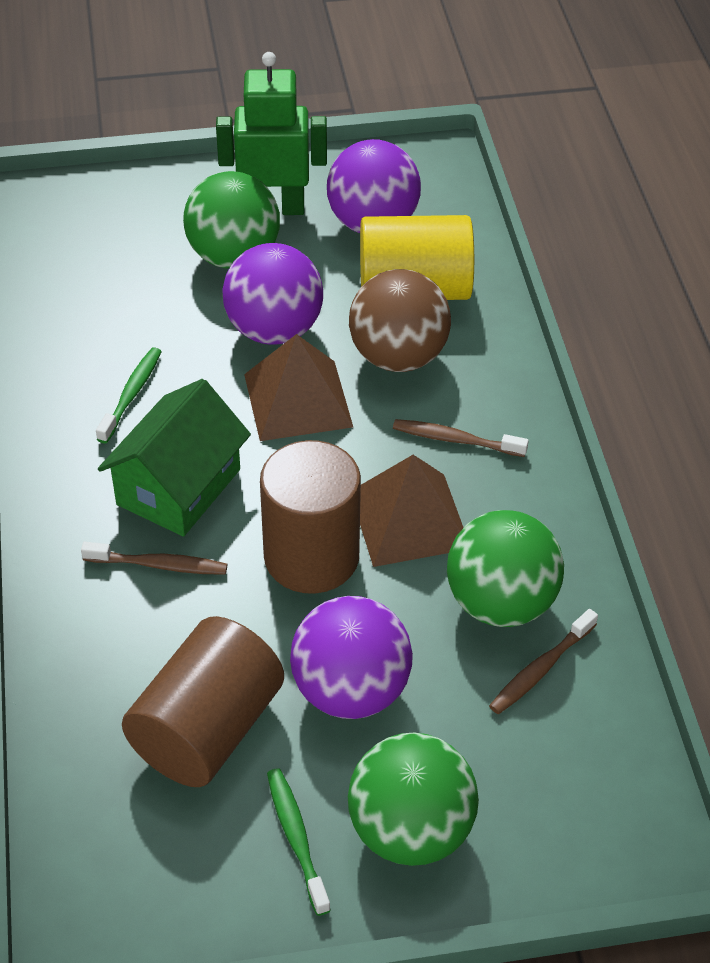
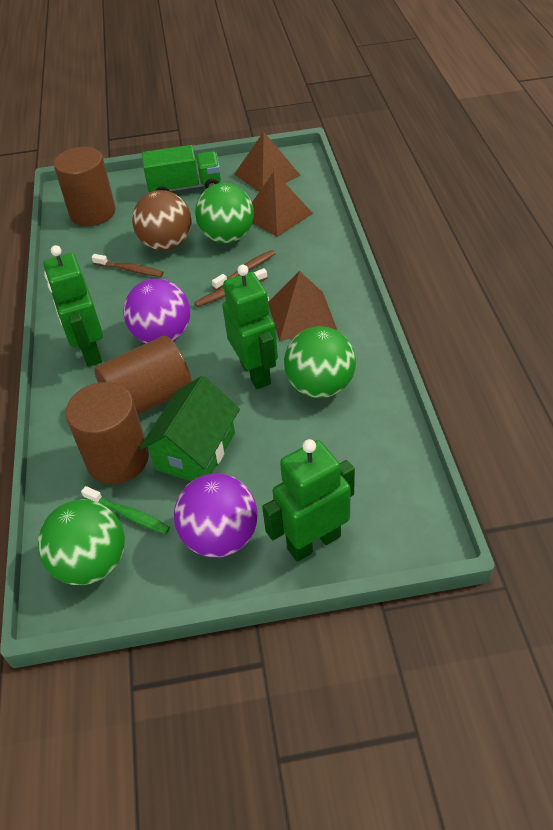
brown cylinder: 2 -> 3
brown pyramid: 2 -> 3
green robot: 1 -> 3
green toothbrush: 2 -> 1
green truck: 0 -> 1
purple ball: 3 -> 2
yellow cylinder: 1 -> 0

